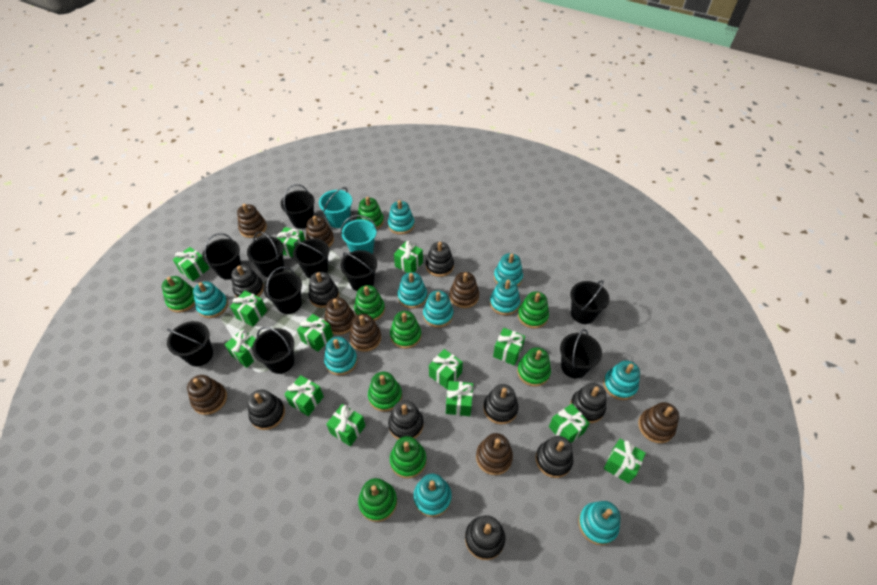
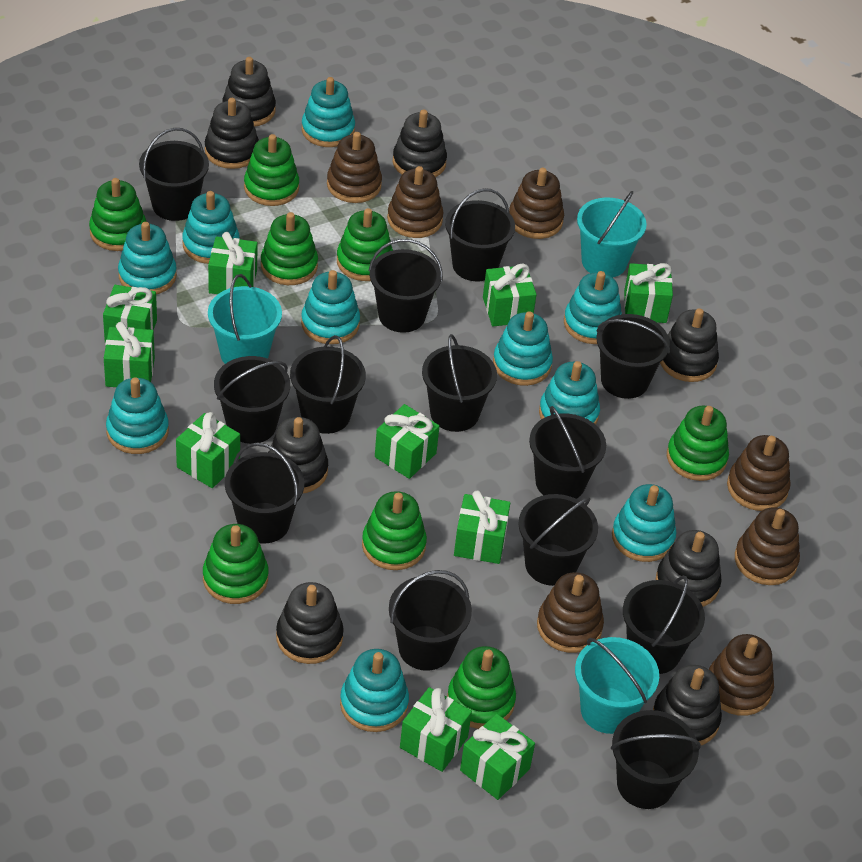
black bucket: 10 -> 13
black stacking toy: 9 -> 8
brown stacking toy: 8 -> 7
green gift: 13 -> 10
green stacking toy: 9 -> 8
turquoise bucket: 2 -> 3

